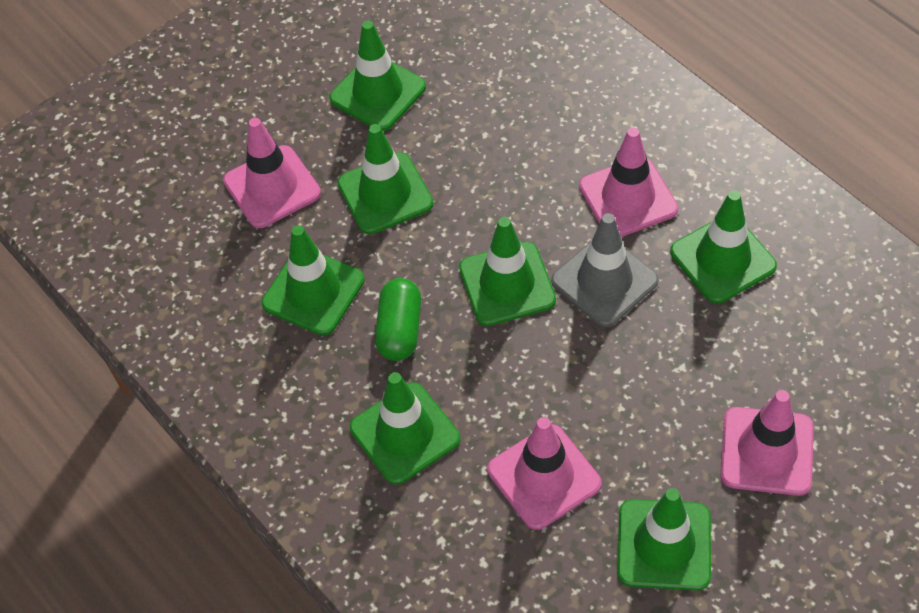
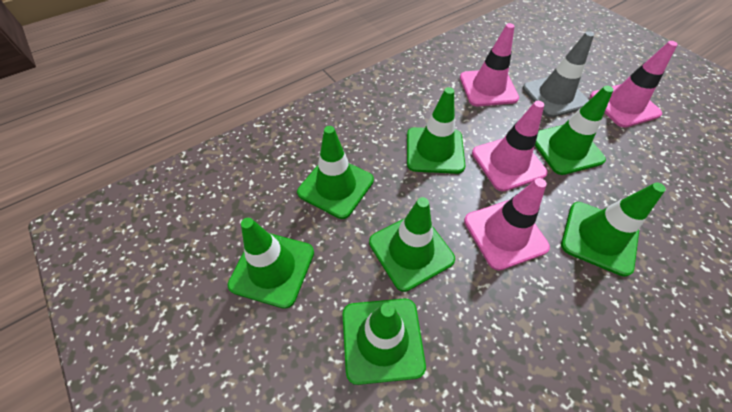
green capsule: 1 -> 0

